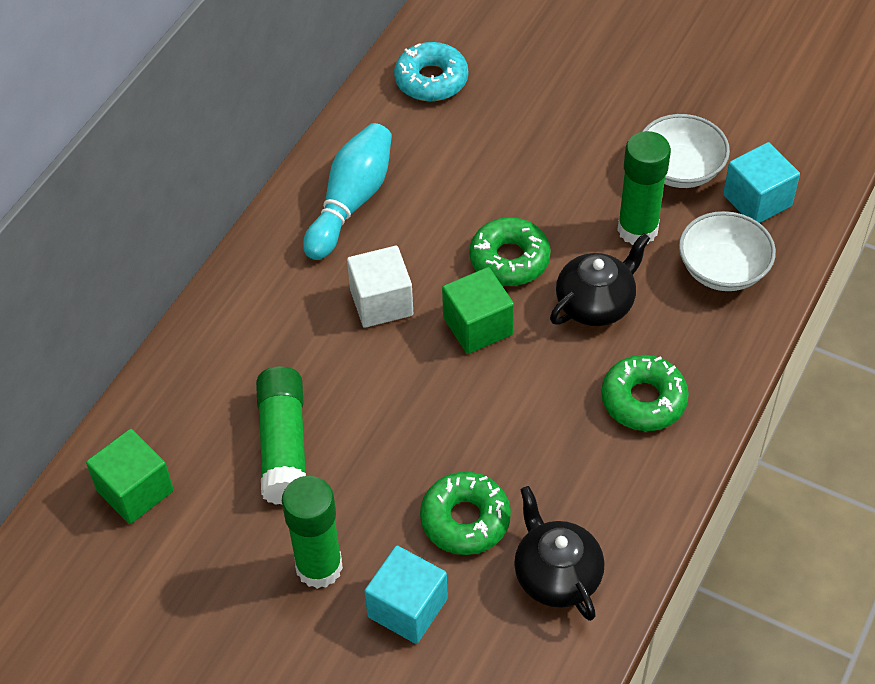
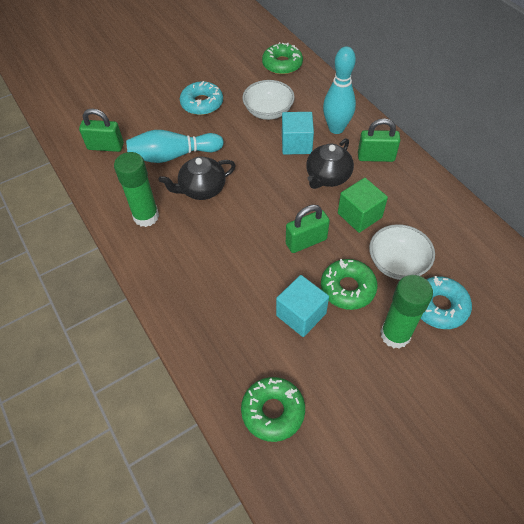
green cube: 2 -> 1
green glue stick: 3 -> 2
green padlock: 0 -> 3
turquoise bowling pin: 1 -> 2
turquoise donut: 1 -> 2
white cube: 1 -> 0

